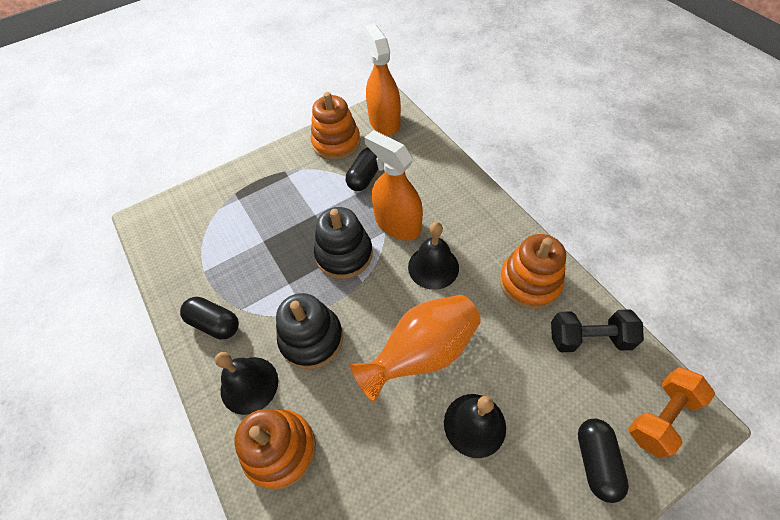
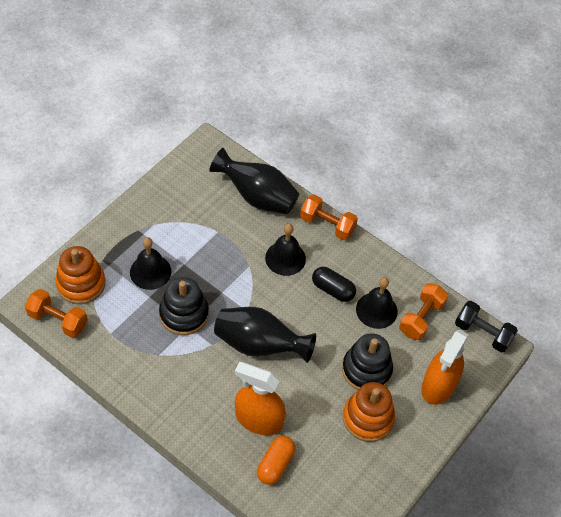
black capsule: 3 -> 1
black vase: 0 -> 2
orange capsule: 0 -> 1
orange dumbbell: 1 -> 3
orange stacking toy: 3 -> 2
orange vase: 1 -> 0

